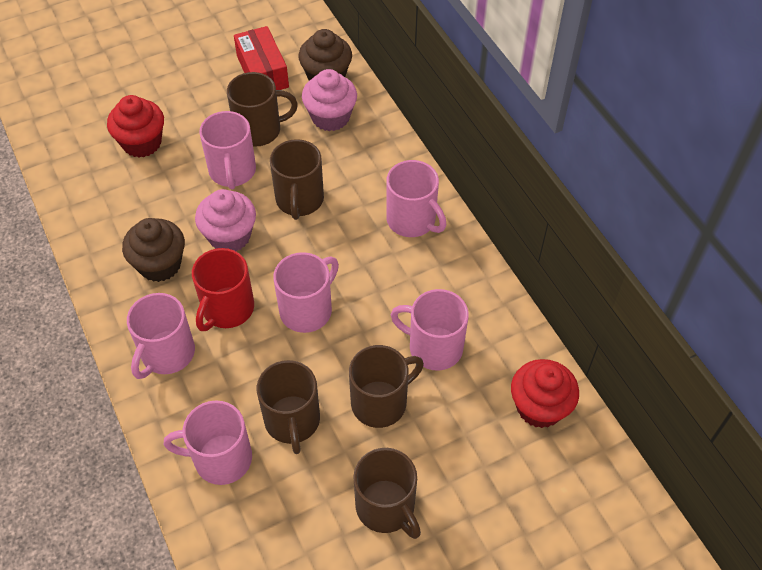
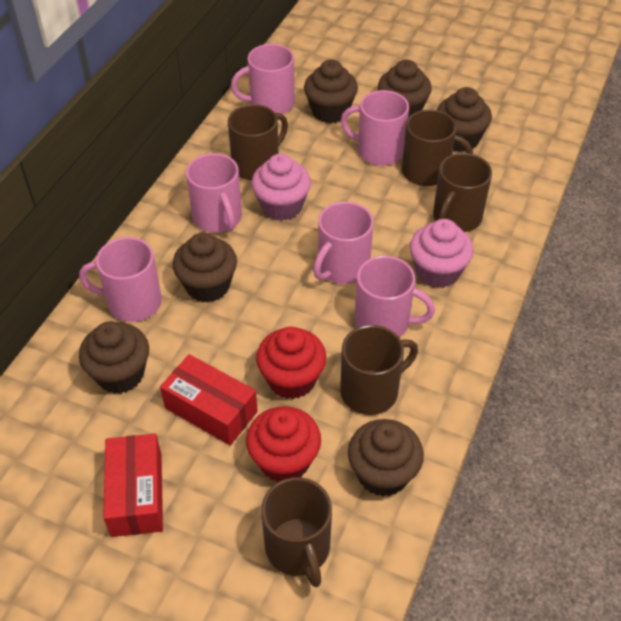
brown cupcake: 2 -> 6
red box: 1 -> 2
red mug: 1 -> 0

